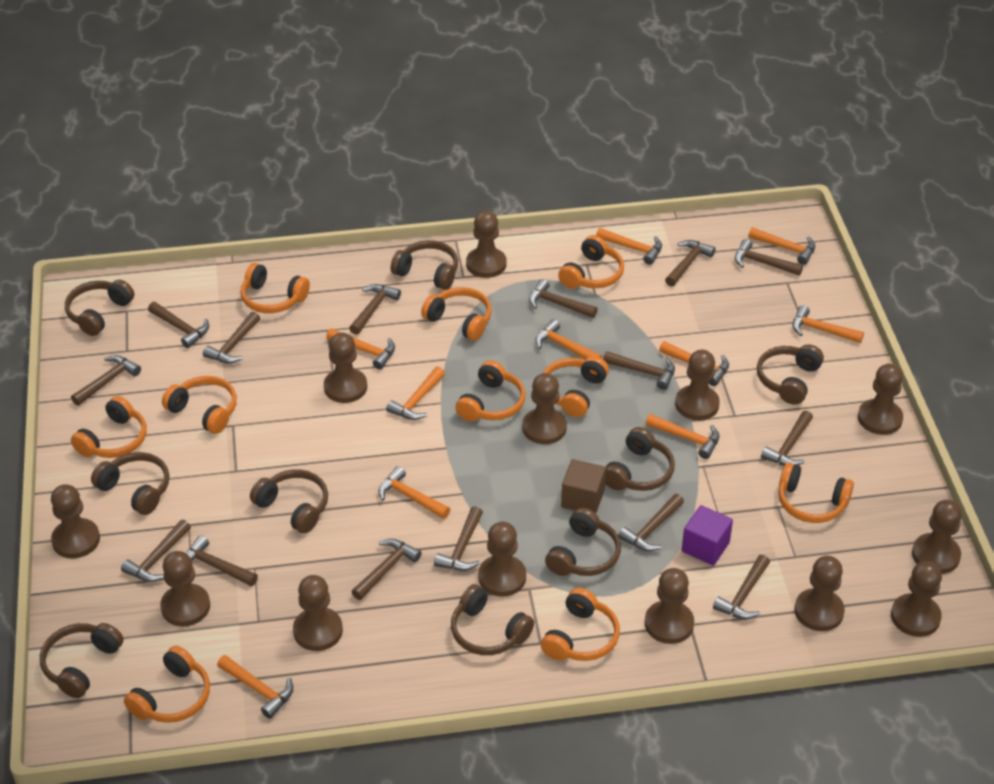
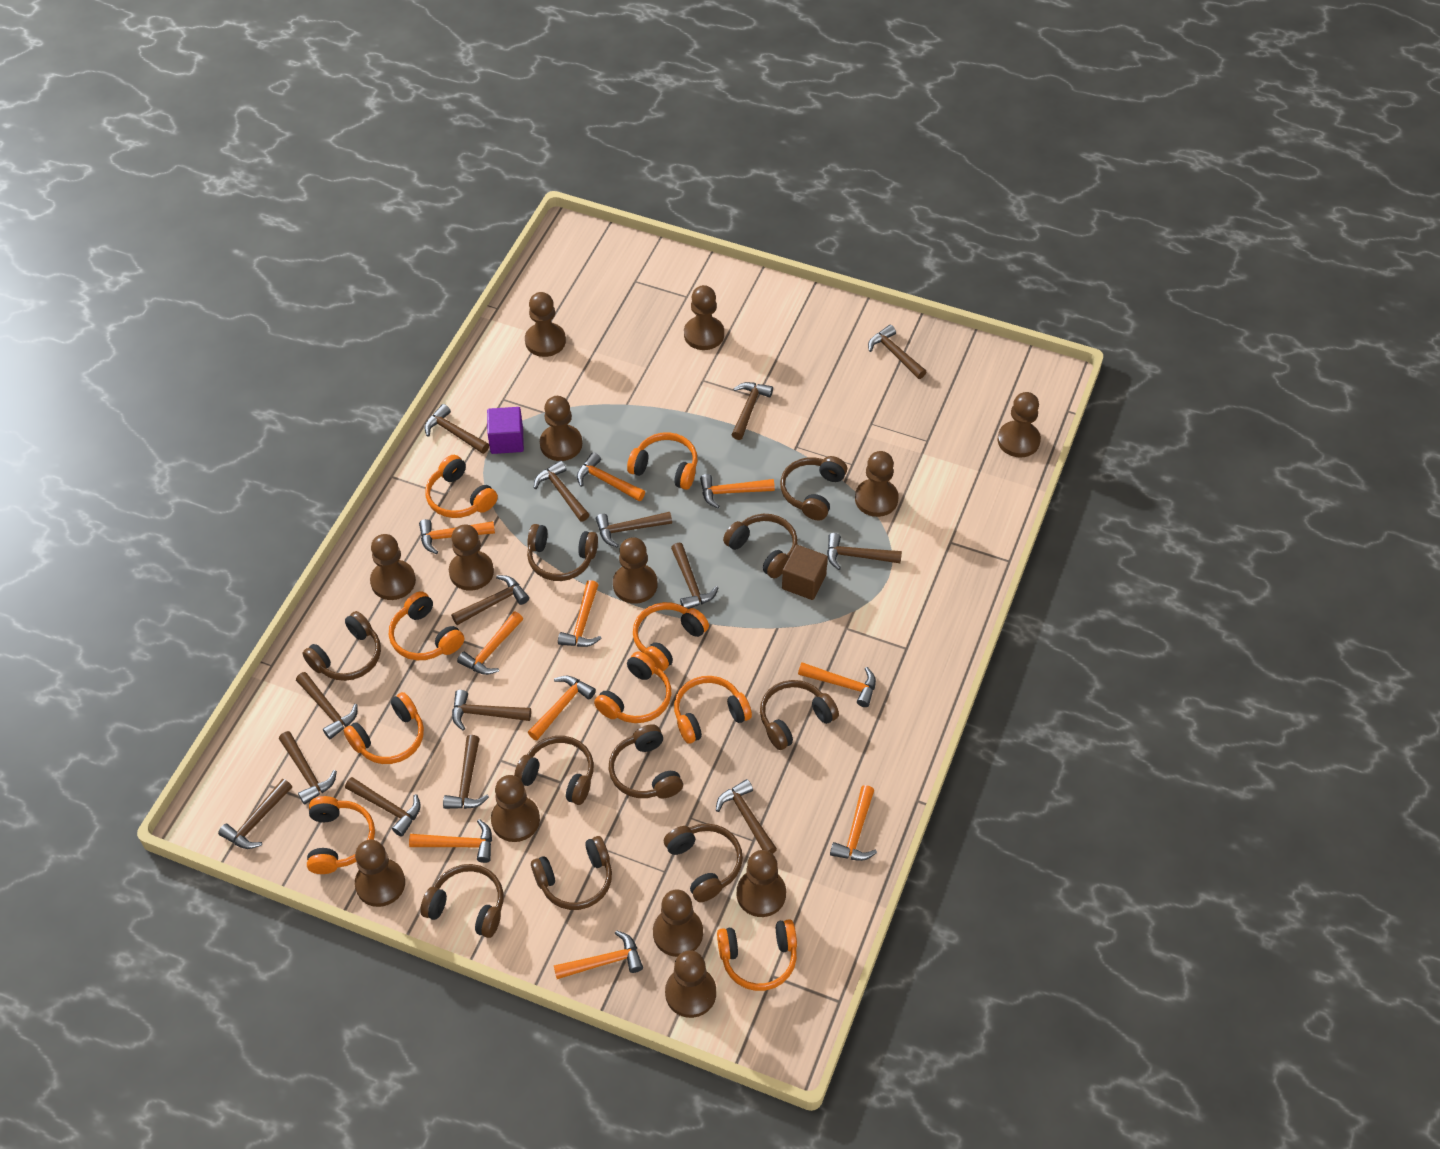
brown headphones: 9 -> 10
orange headphones: 10 -> 9

